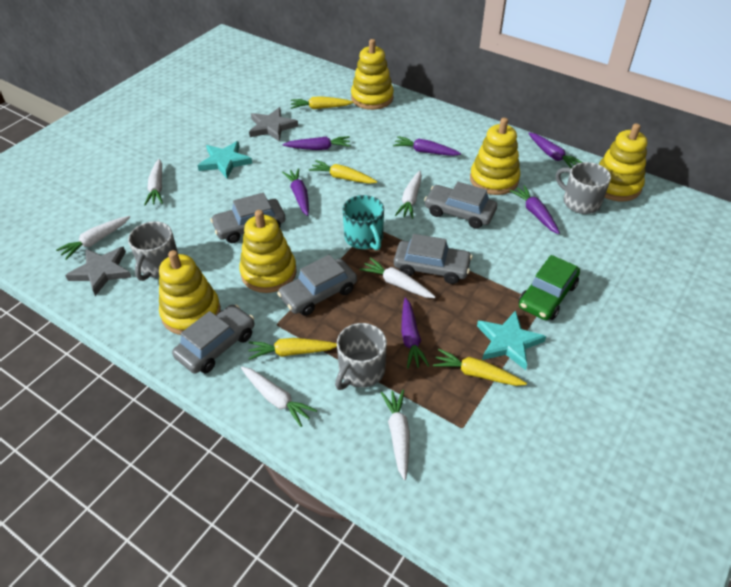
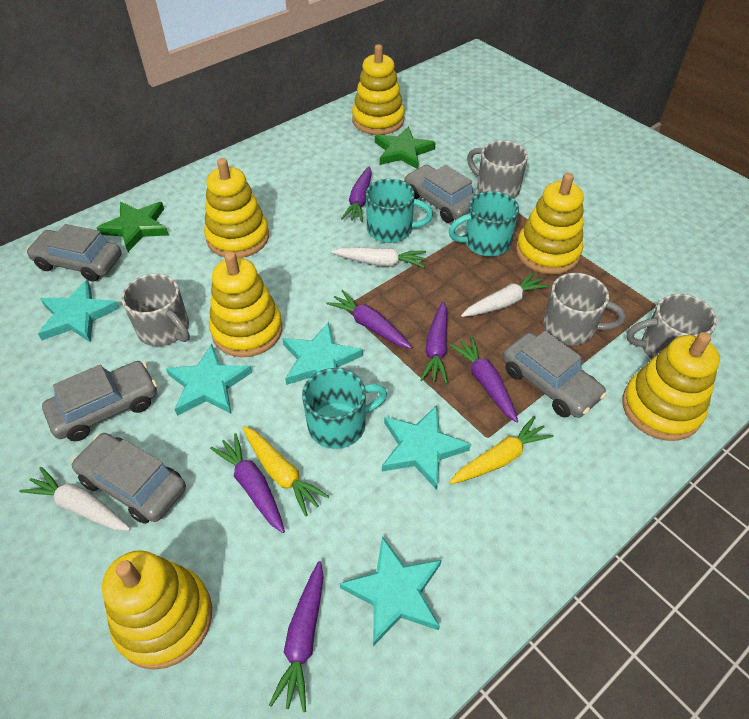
green car: 1 -> 0
green star: 0 -> 2
grey mug: 3 -> 4
grey star: 2 -> 0
turquoise mug: 1 -> 3
turquoise star: 2 -> 5
white carrot: 6 -> 3
yellow carrot: 4 -> 2
yellow stacking toy: 5 -> 6

